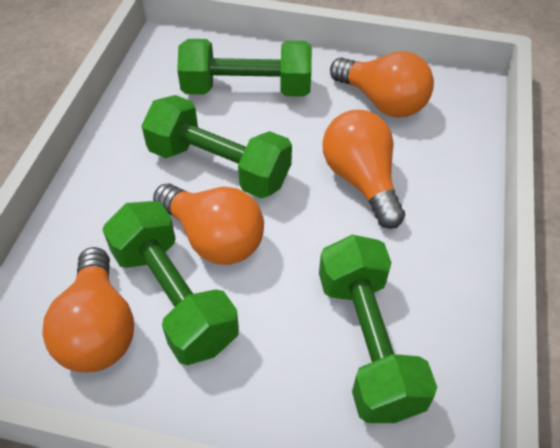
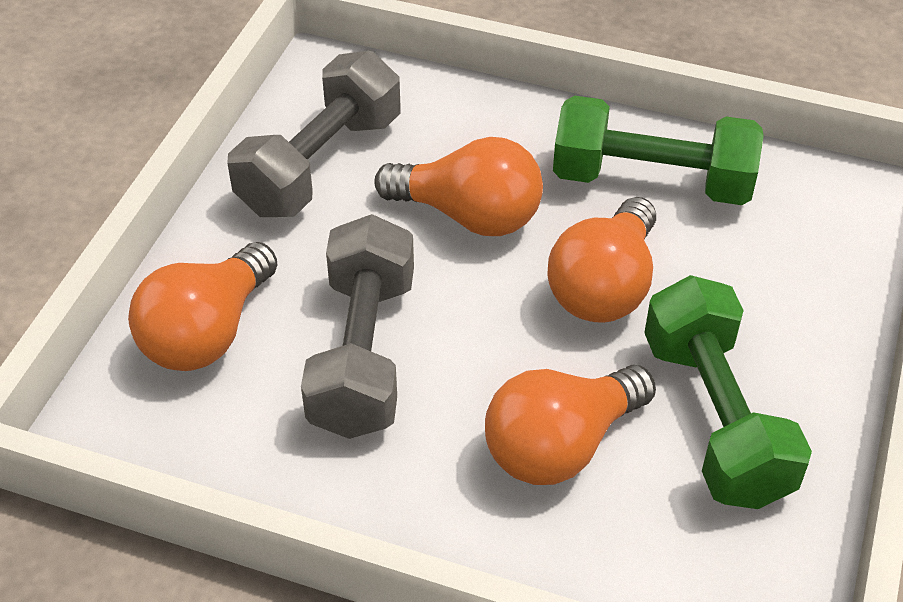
green dumbbell: 4 -> 2
grey dumbbell: 0 -> 2

